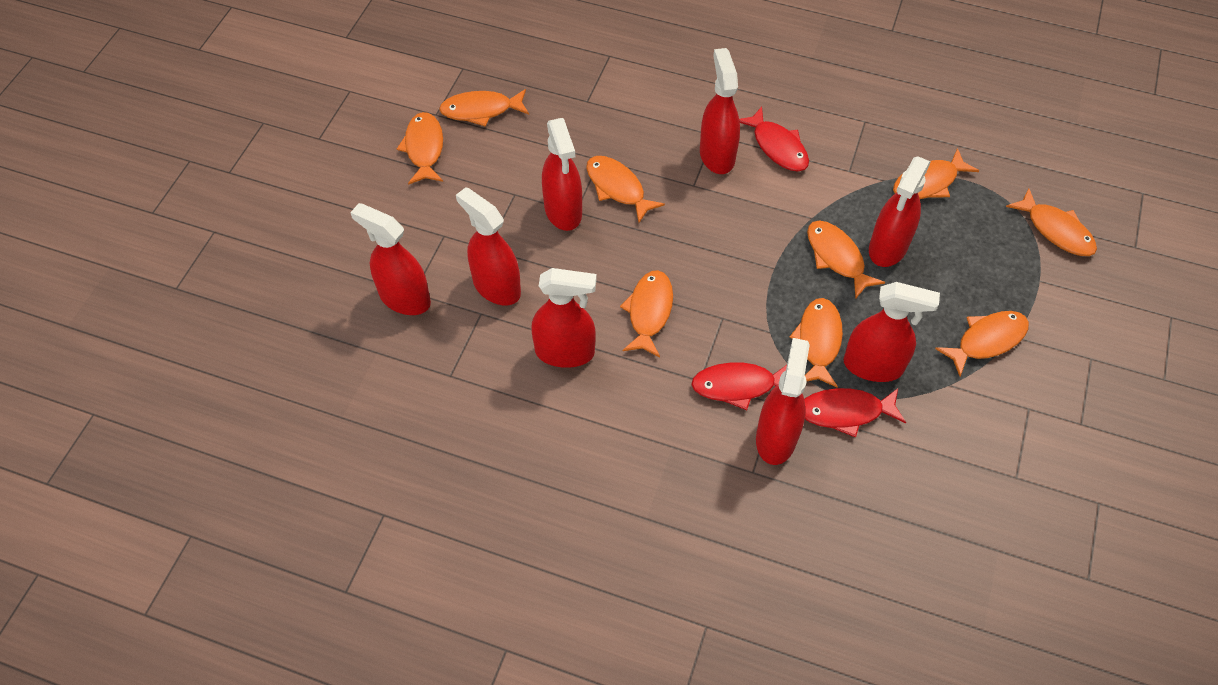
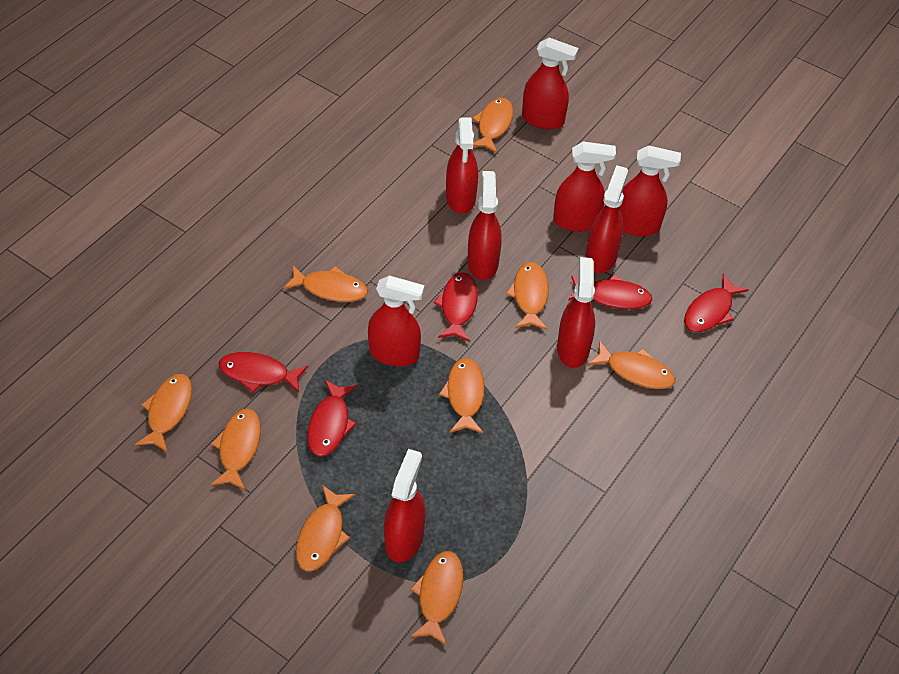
red fish: 3 -> 5
red spray bottle: 8 -> 9

